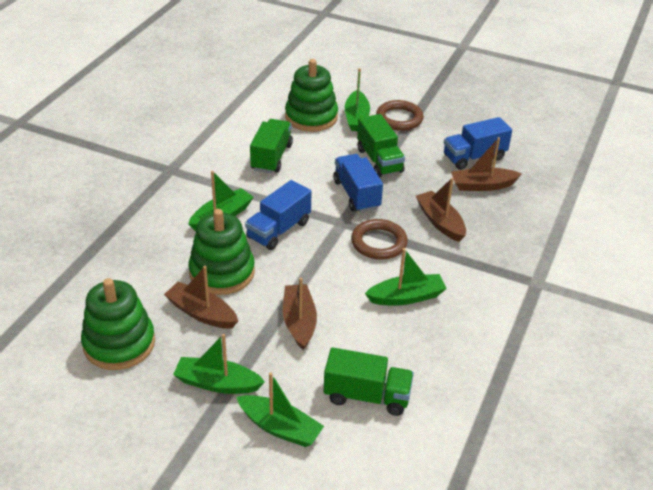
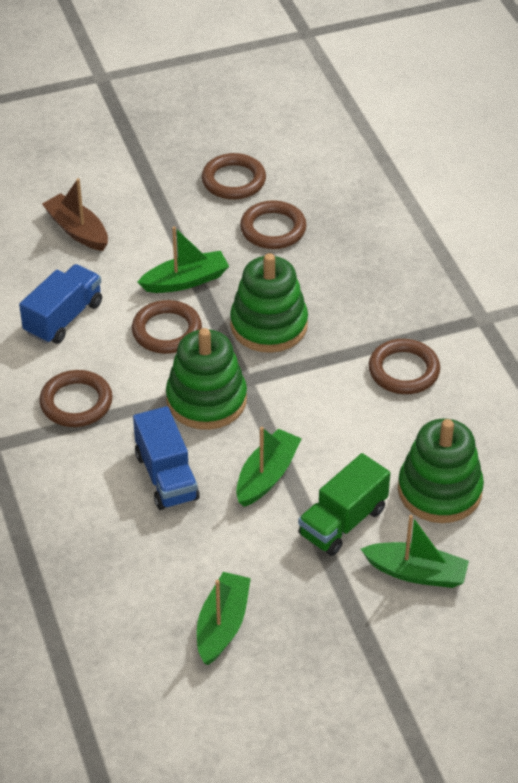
blue truck: 3 -> 2
brown boat: 4 -> 1
brown ring: 2 -> 5
green boat: 5 -> 4
green truck: 3 -> 1

